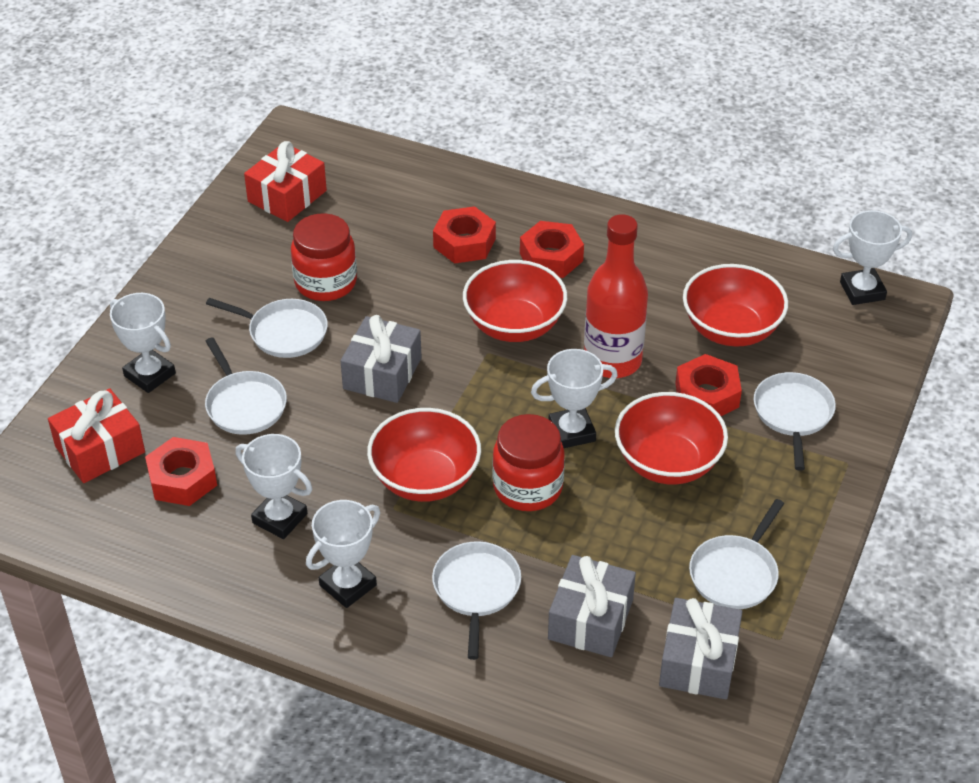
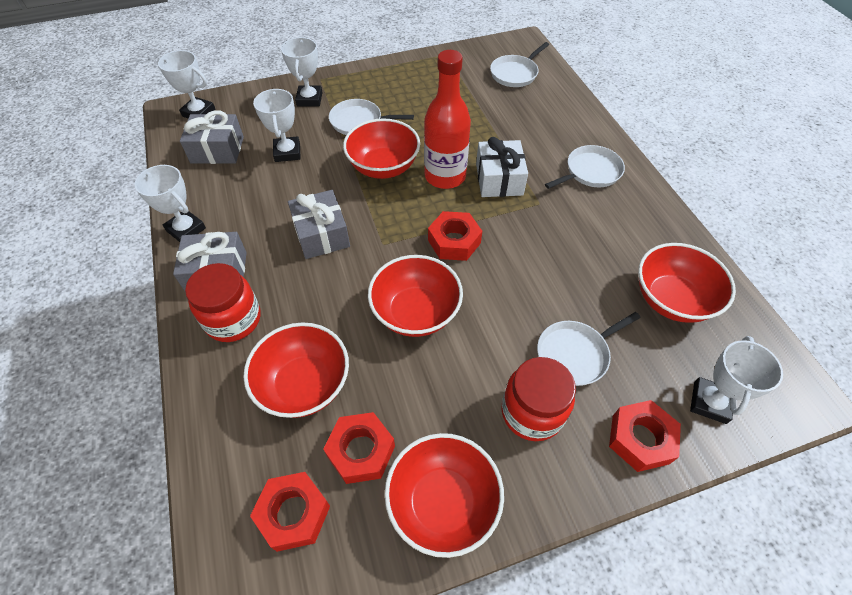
red bowl: 4 -> 5
red gift: 2 -> 0
white gift: 0 -> 1
white pan: 5 -> 4

